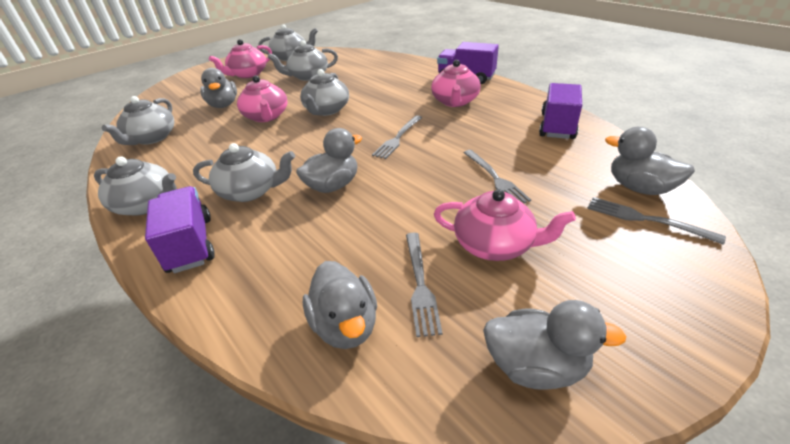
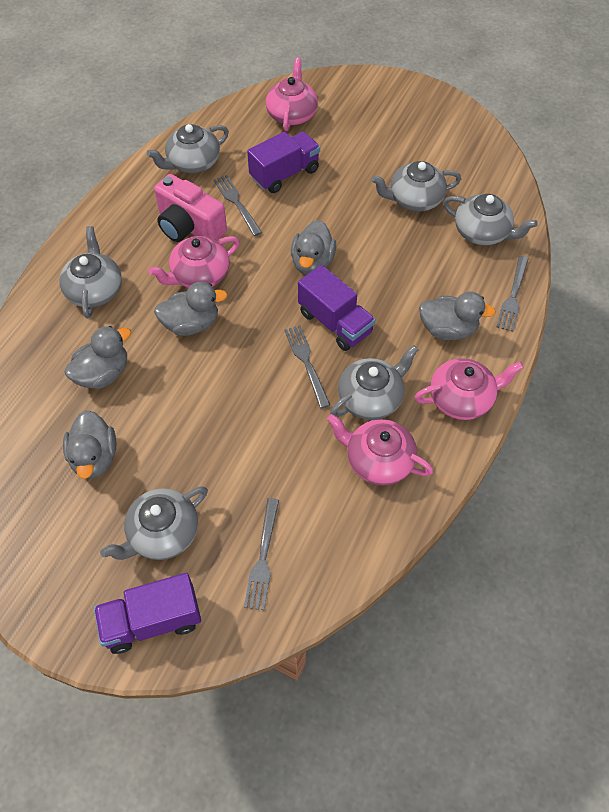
pink camera: 0 -> 1

